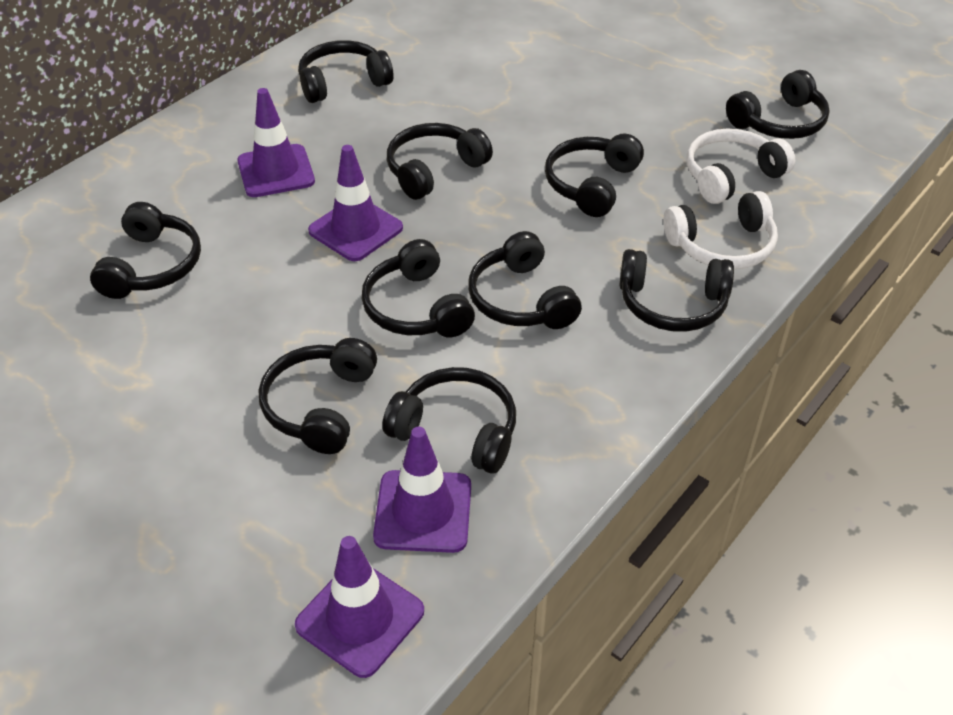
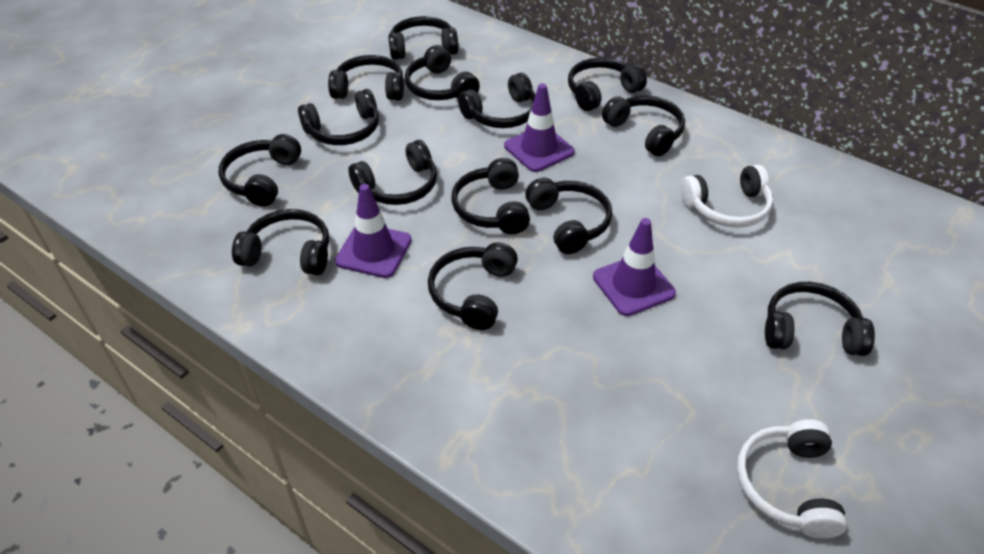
black headphones: 10 -> 14
purple traffic cone: 4 -> 3

